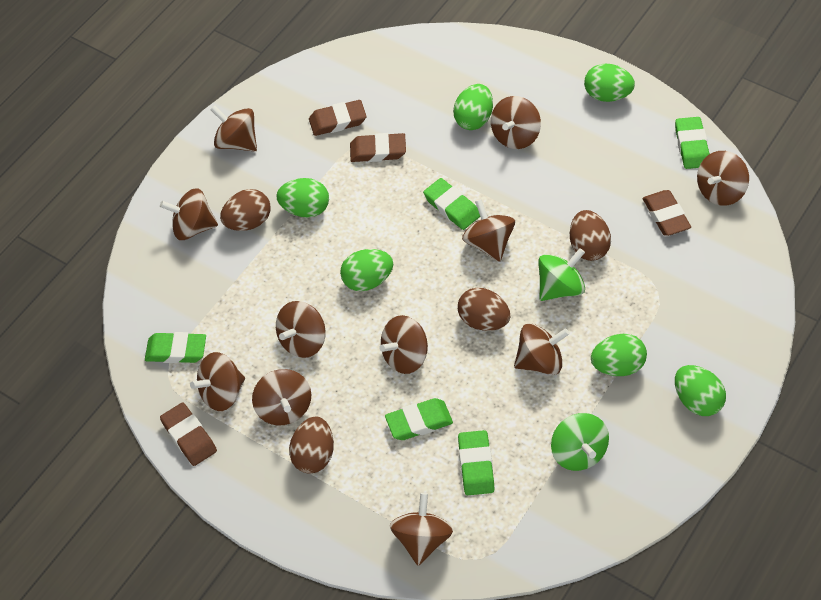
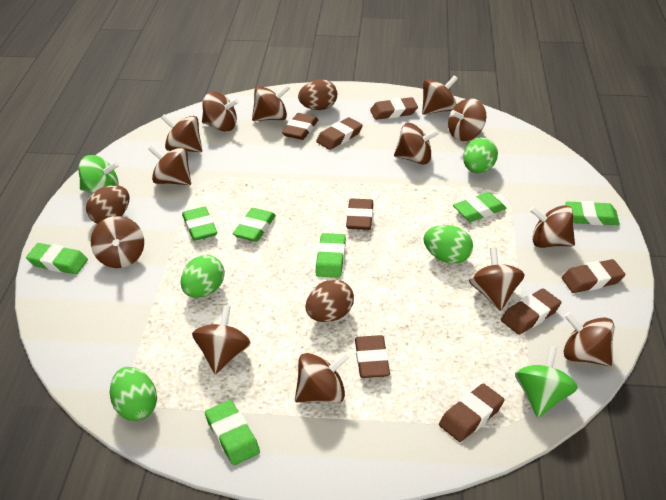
brown egg: 4 -> 3
brown eraser: 4 -> 8
brown spinning top: 11 -> 13
green egg: 6 -> 4
green eraser: 5 -> 7

